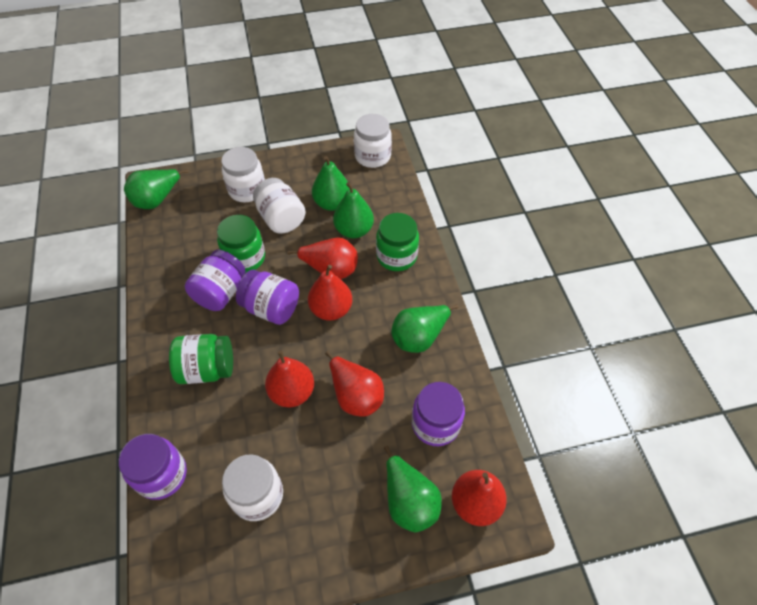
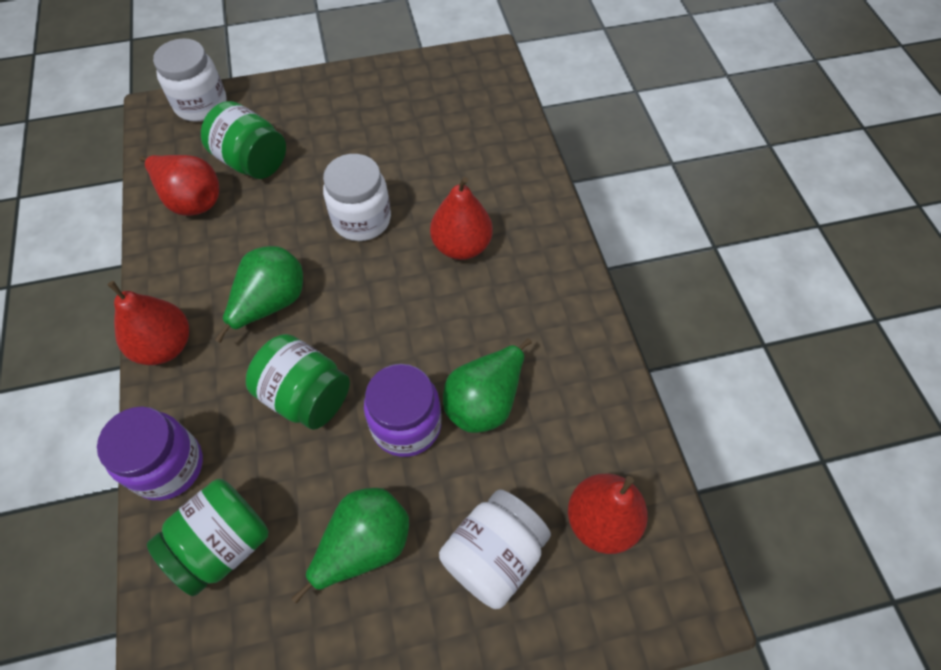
green pear: 5 -> 3
purple jar: 4 -> 2
red pear: 5 -> 4
white jar: 4 -> 3

